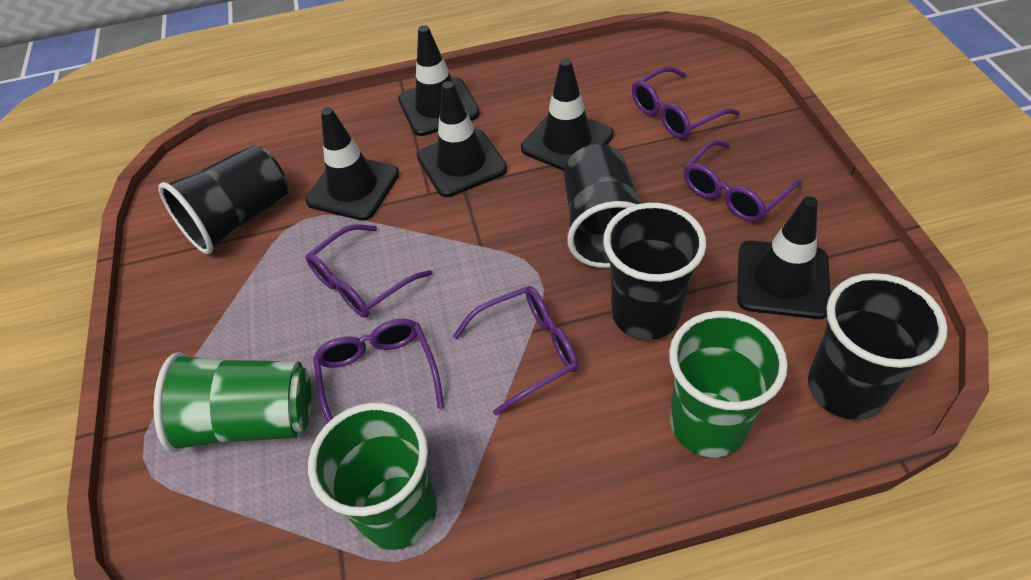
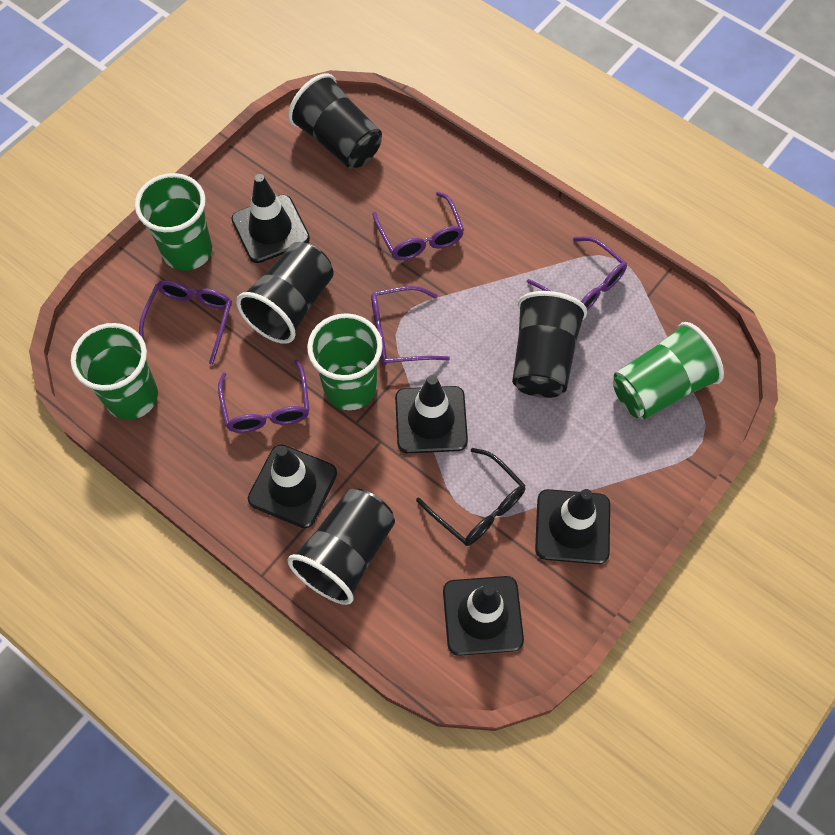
black glasses: 0 -> 1
green cup: 3 -> 4

